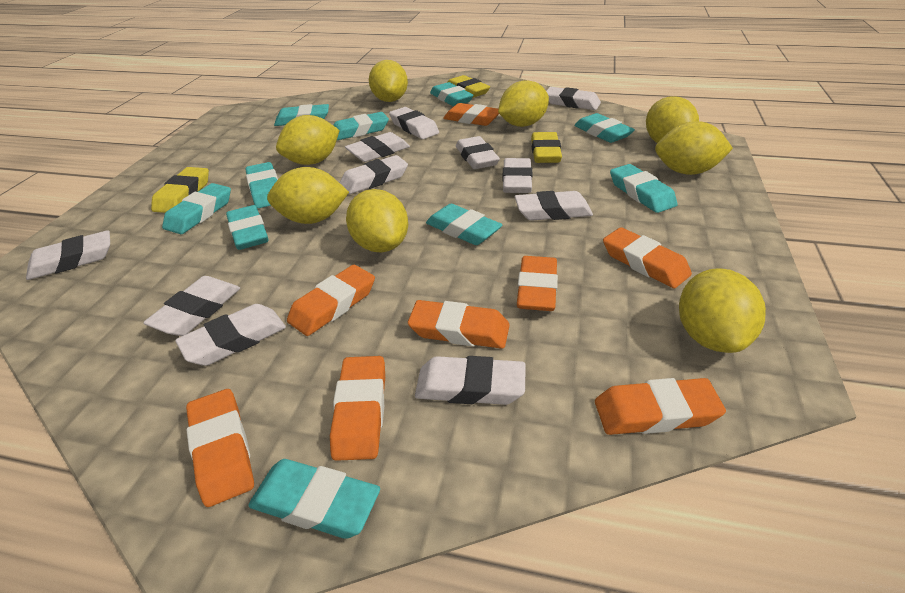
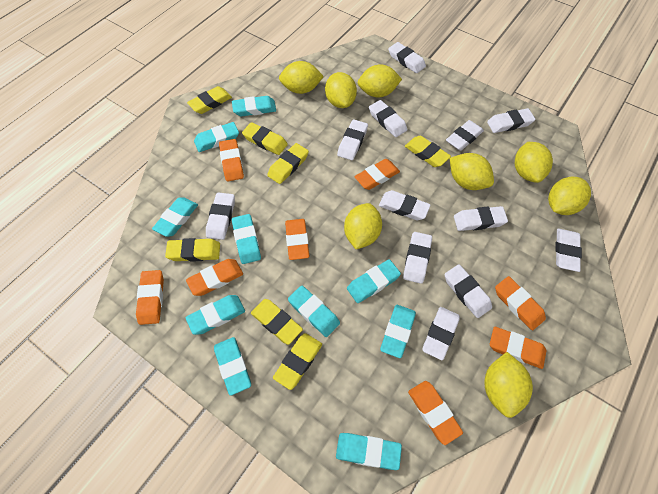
white eraser: 11 -> 12
yellow eraser: 3 -> 7

